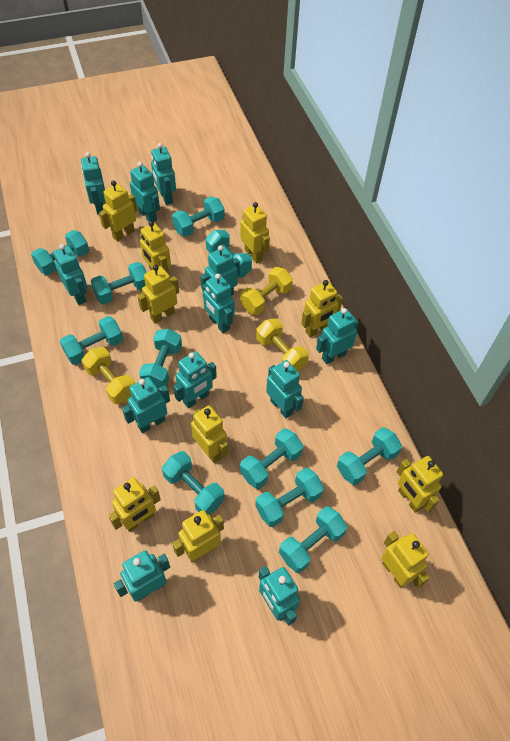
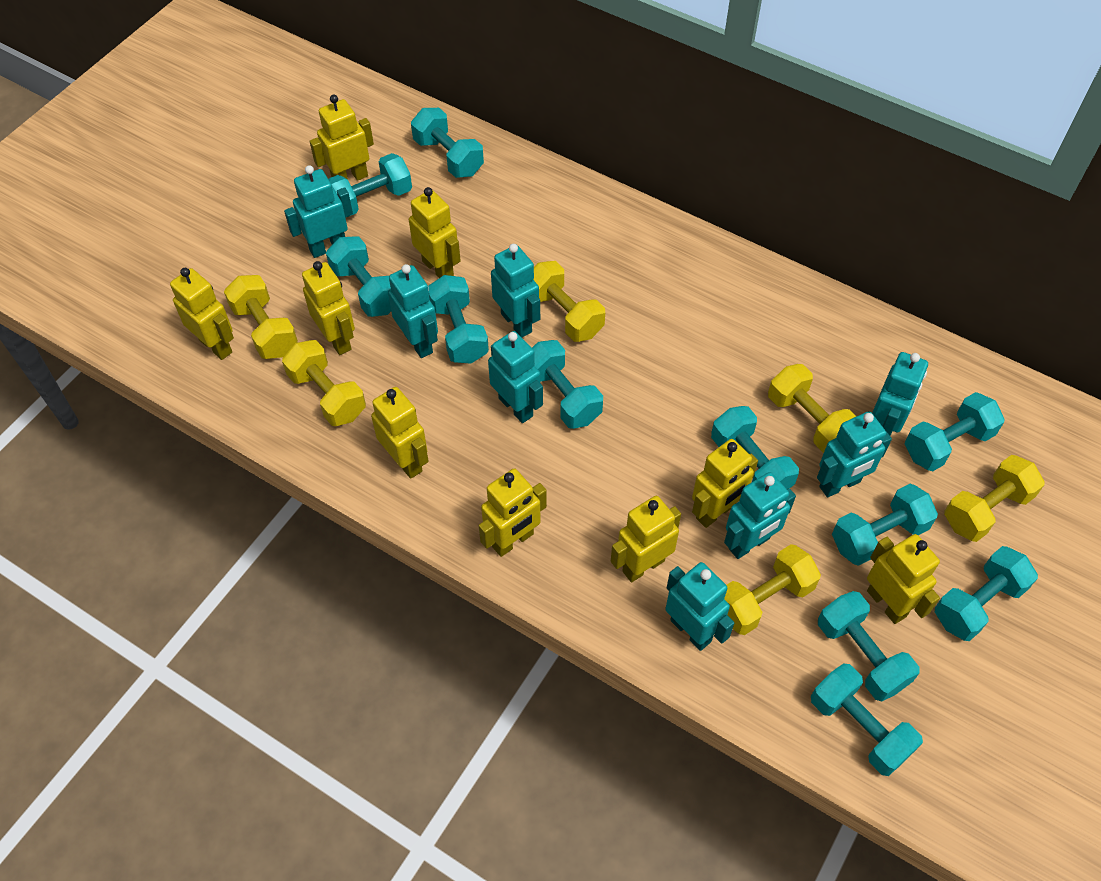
turquoise robot: 12 -> 8
yellow dumbbell: 3 -> 6
yellow robot: 10 -> 9

